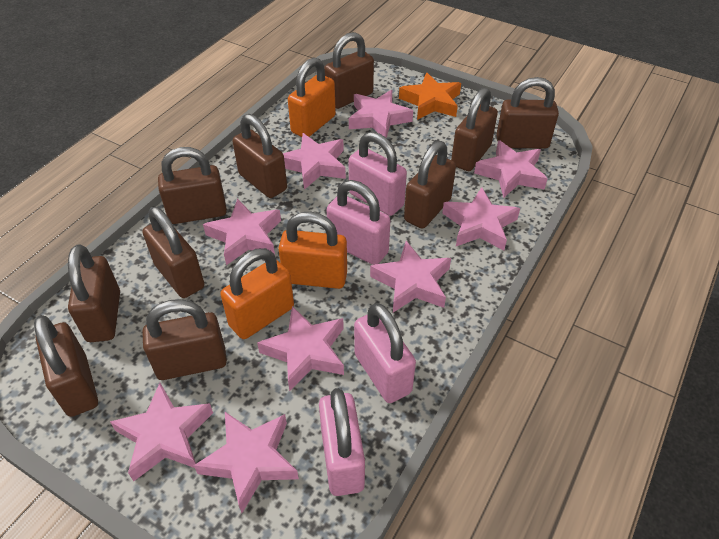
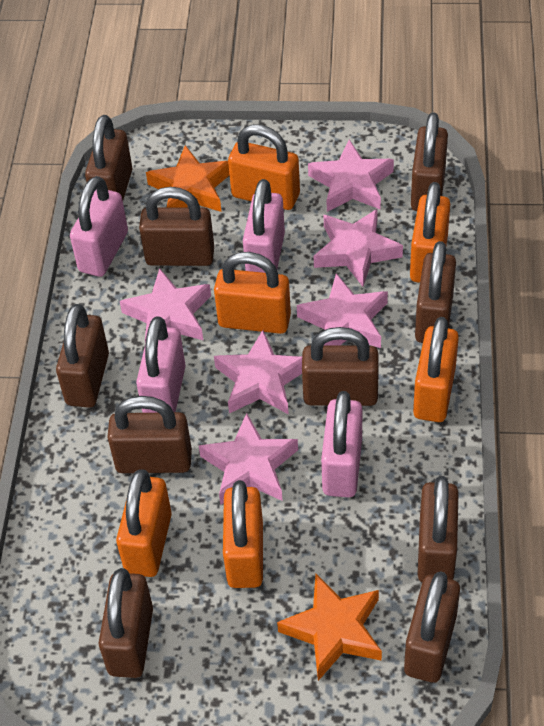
orange padlock: 3 -> 6
orange star: 1 -> 2
pink star: 9 -> 6

